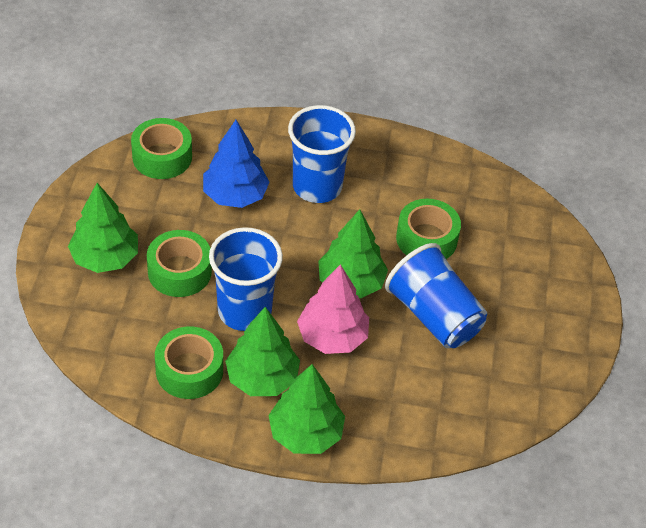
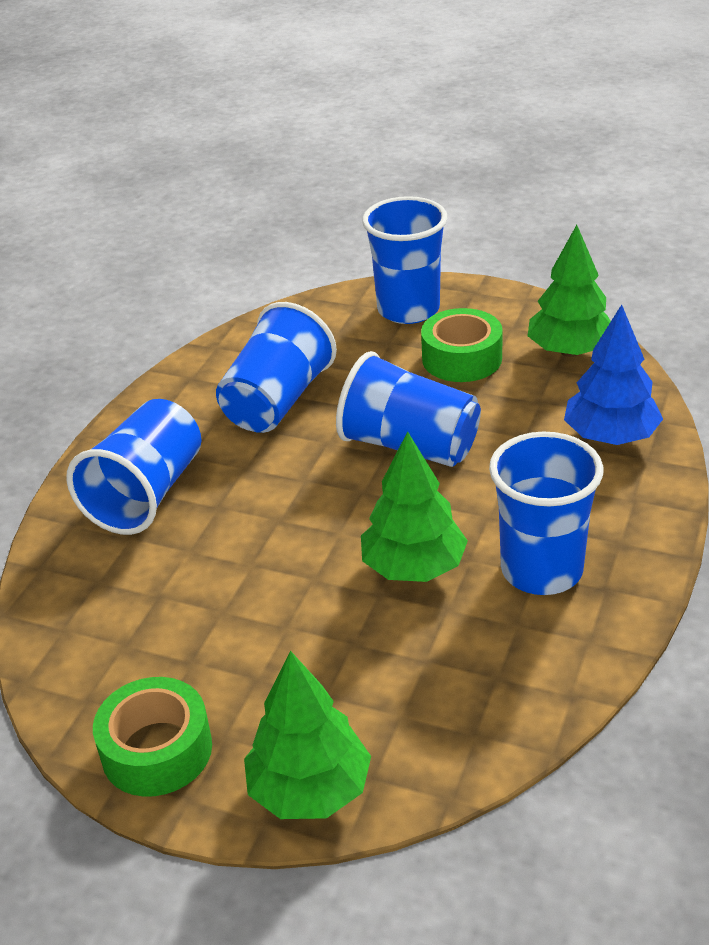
blue cup: 3 -> 5
green tape: 4 -> 2
green tree: 4 -> 3
pink tree: 1 -> 0

